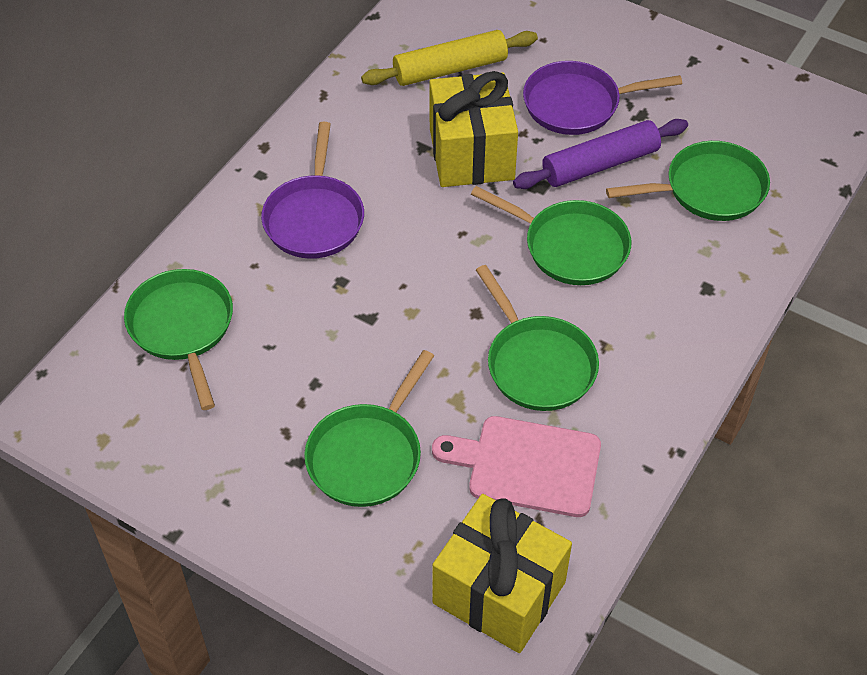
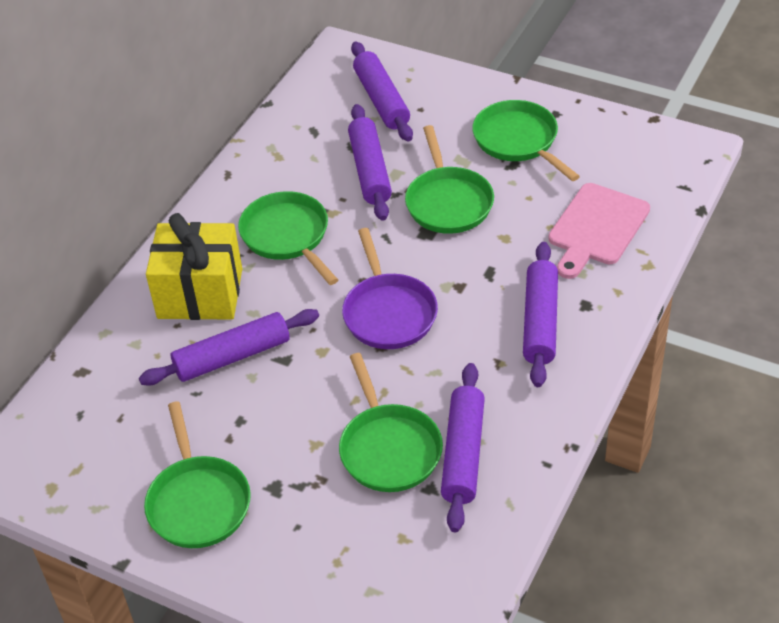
purple pan: 2 -> 1
purple rolling pin: 1 -> 5
yellow gift: 2 -> 1
yellow rolling pin: 1 -> 0

